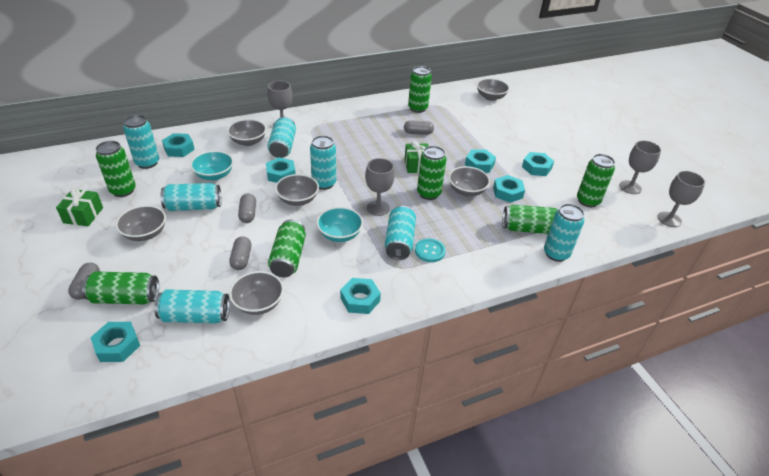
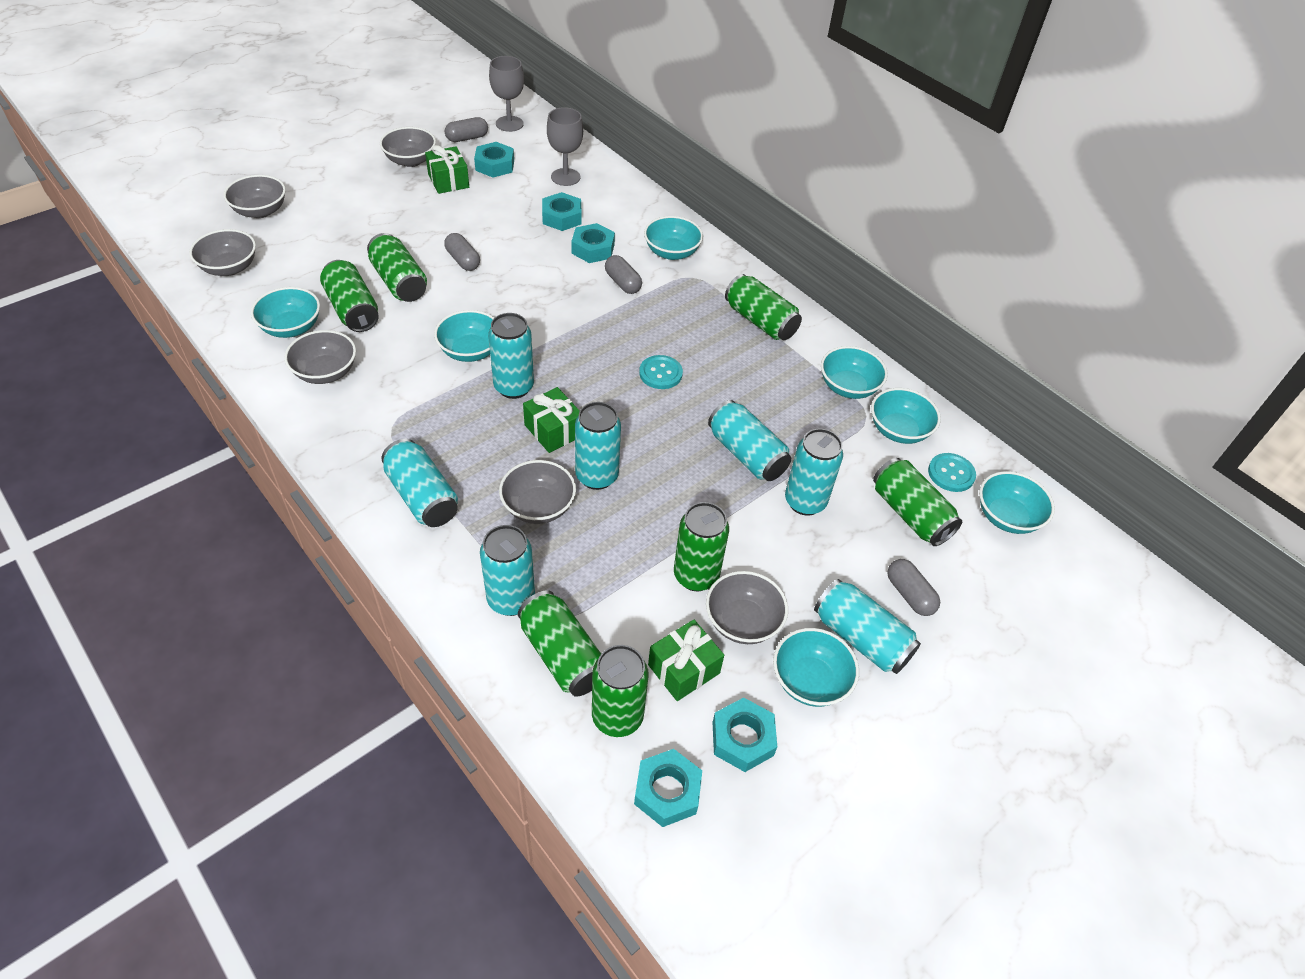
green gift: 2 -> 3
grey goblet: 4 -> 2
turquoise bowl: 2 -> 7
turquoise button: 1 -> 2
turquoise nut: 7 -> 5

